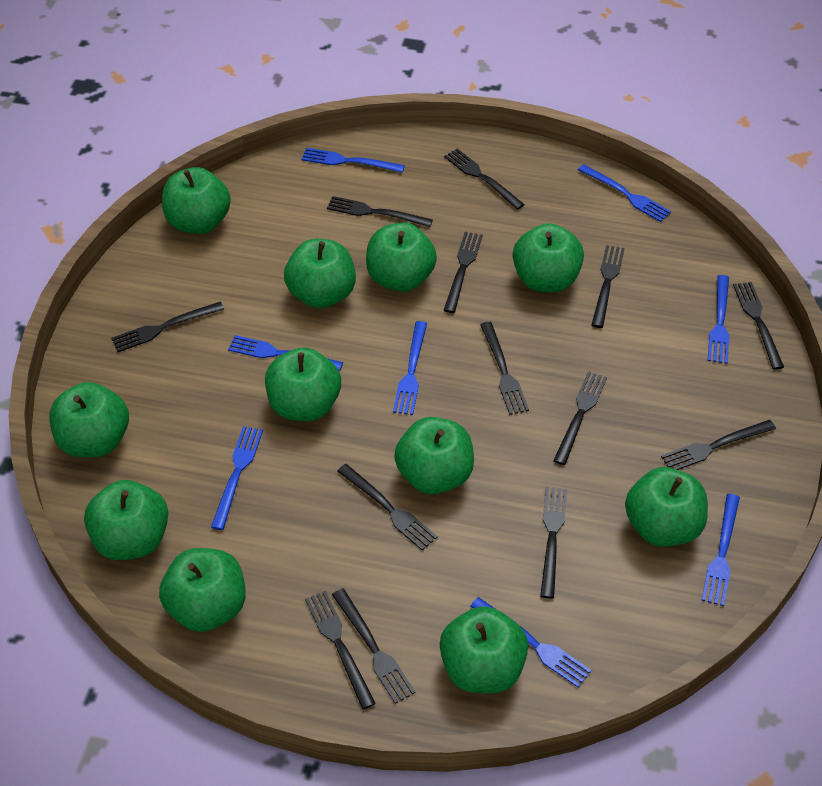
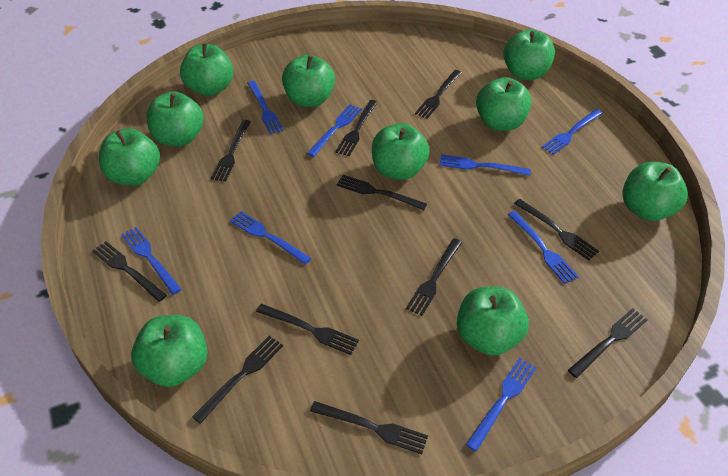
black fork: 13 -> 11
green apple: 11 -> 10

